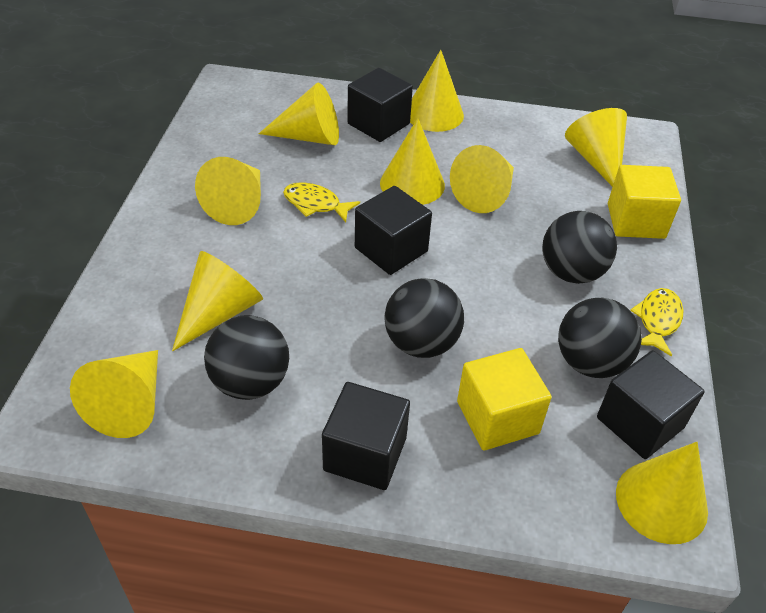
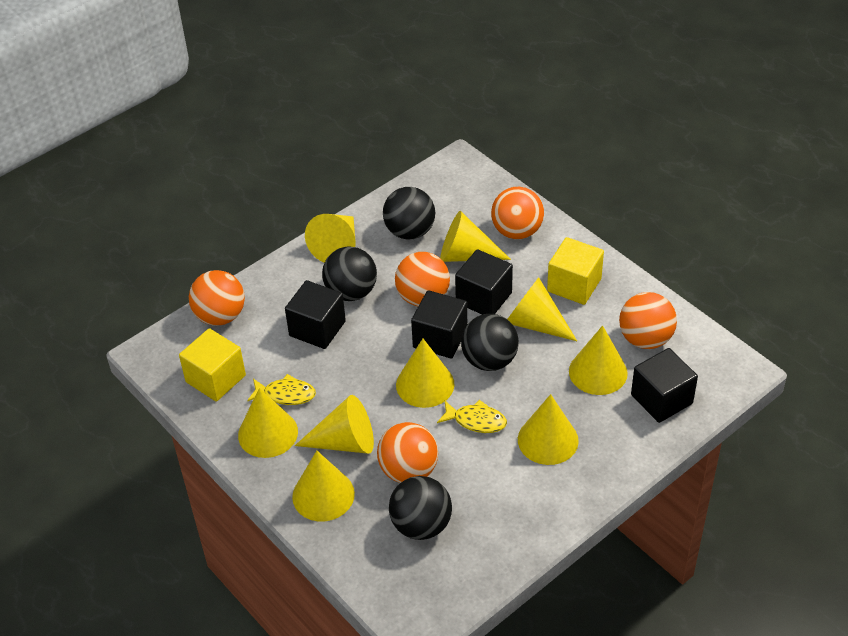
orange ball: 0 -> 5

